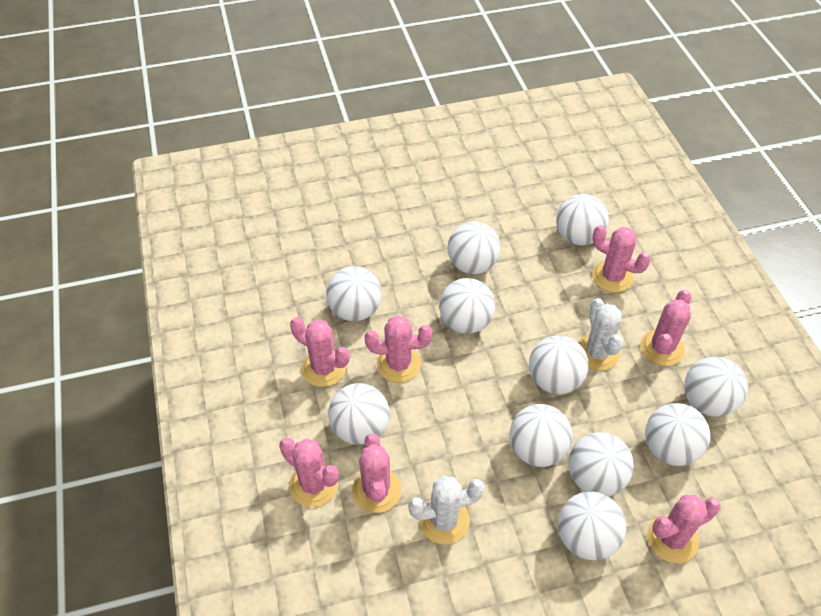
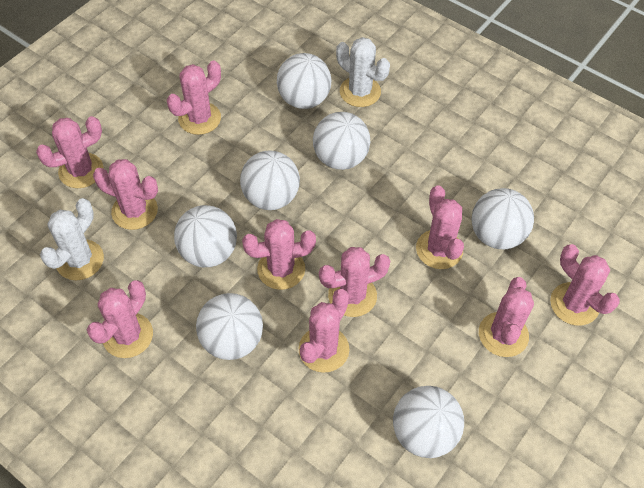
pink cactus: 7 -> 10
white ball: 11 -> 7

